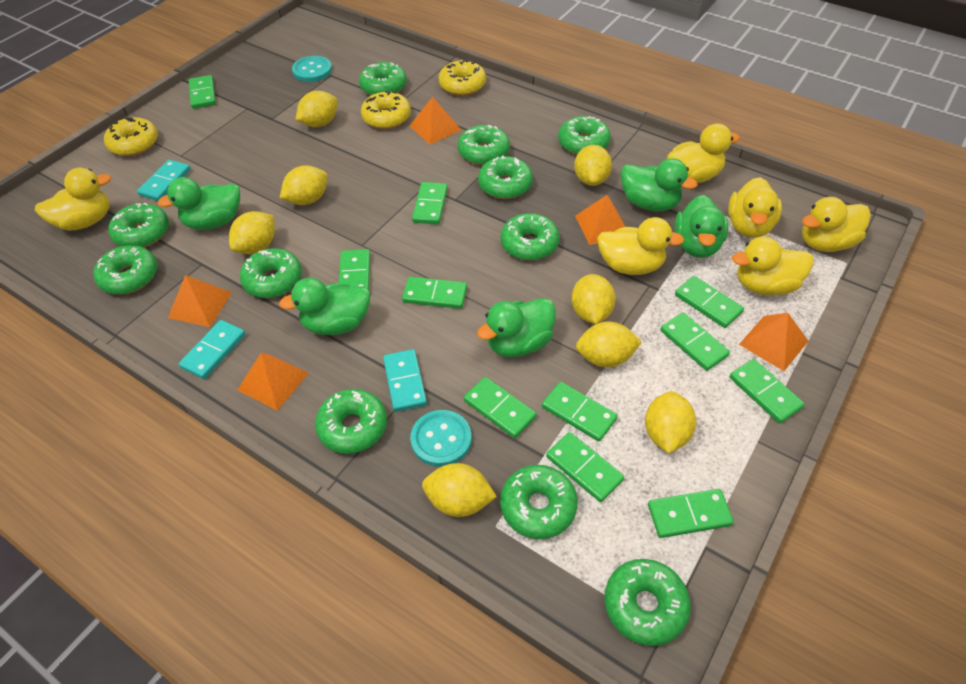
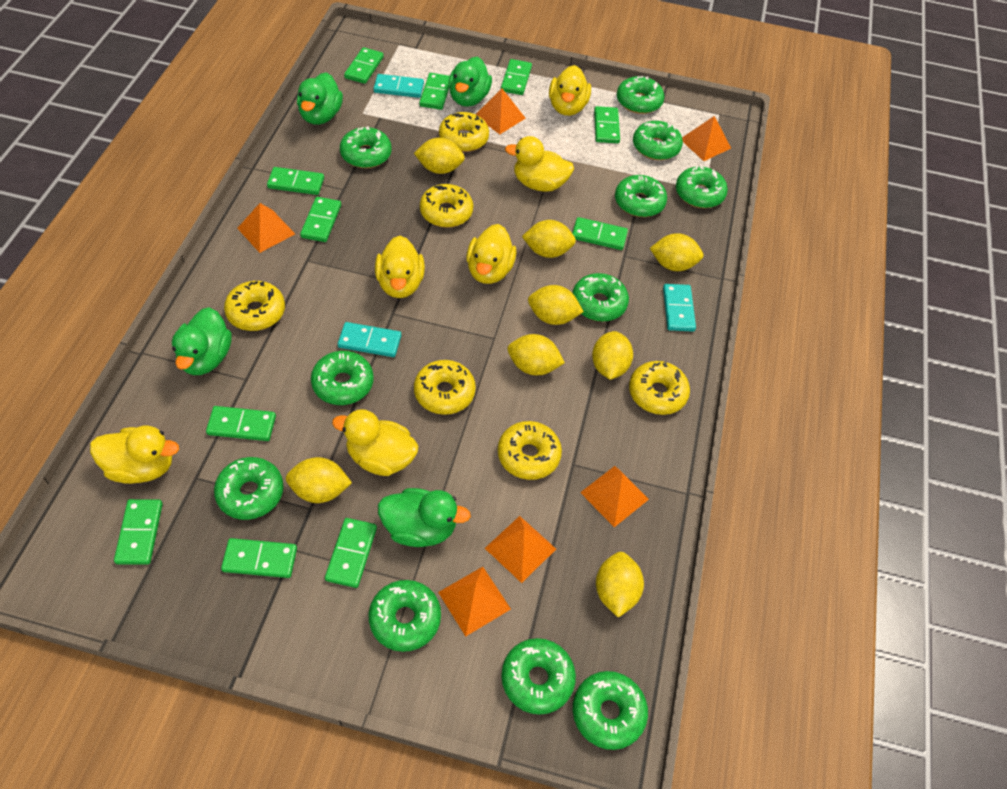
green duck: 5 -> 4
orange pyramid: 5 -> 6
turquoise button: 2 -> 0
yellow donut: 3 -> 6

